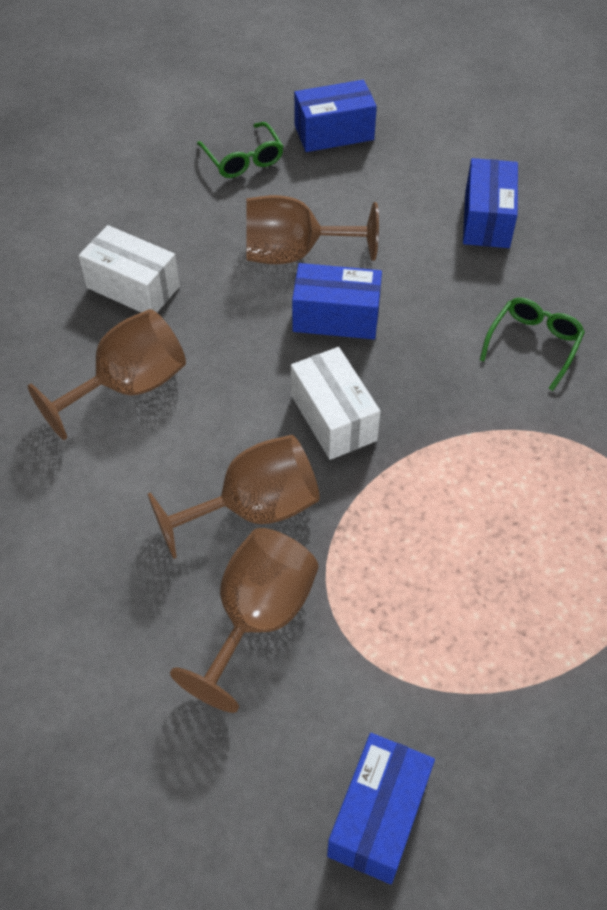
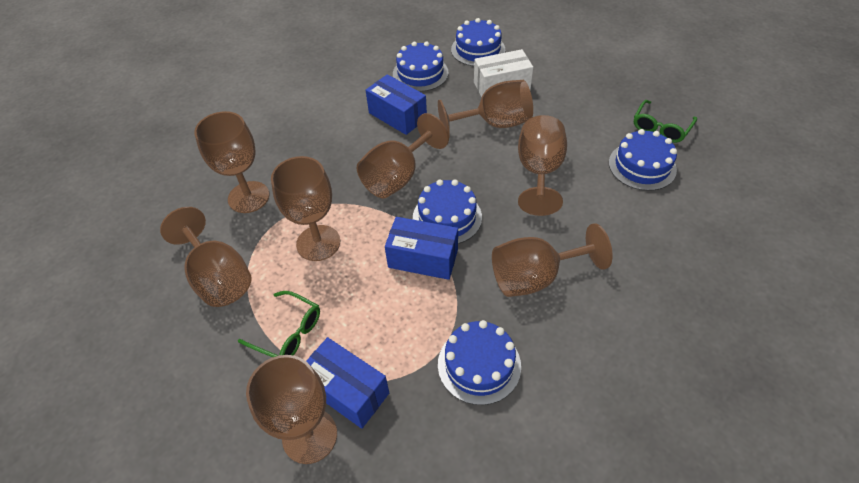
blue box: 4 -> 3
blue cake: 0 -> 5
brown goblet: 4 -> 8
white box: 2 -> 1

